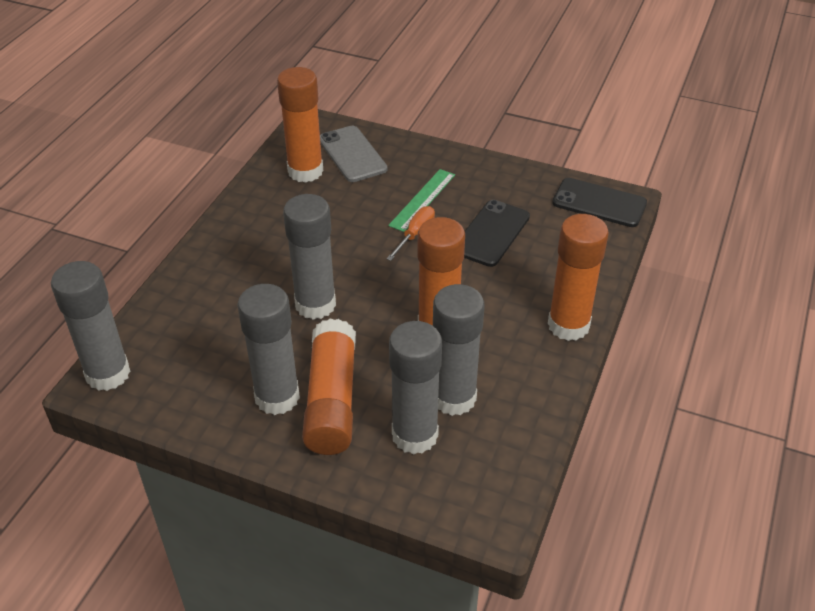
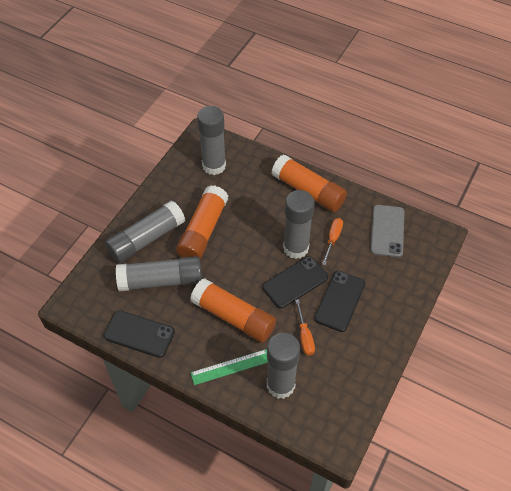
black phone: 2 -> 3
orange glue stick: 4 -> 3
orange screwdriver: 1 -> 2

